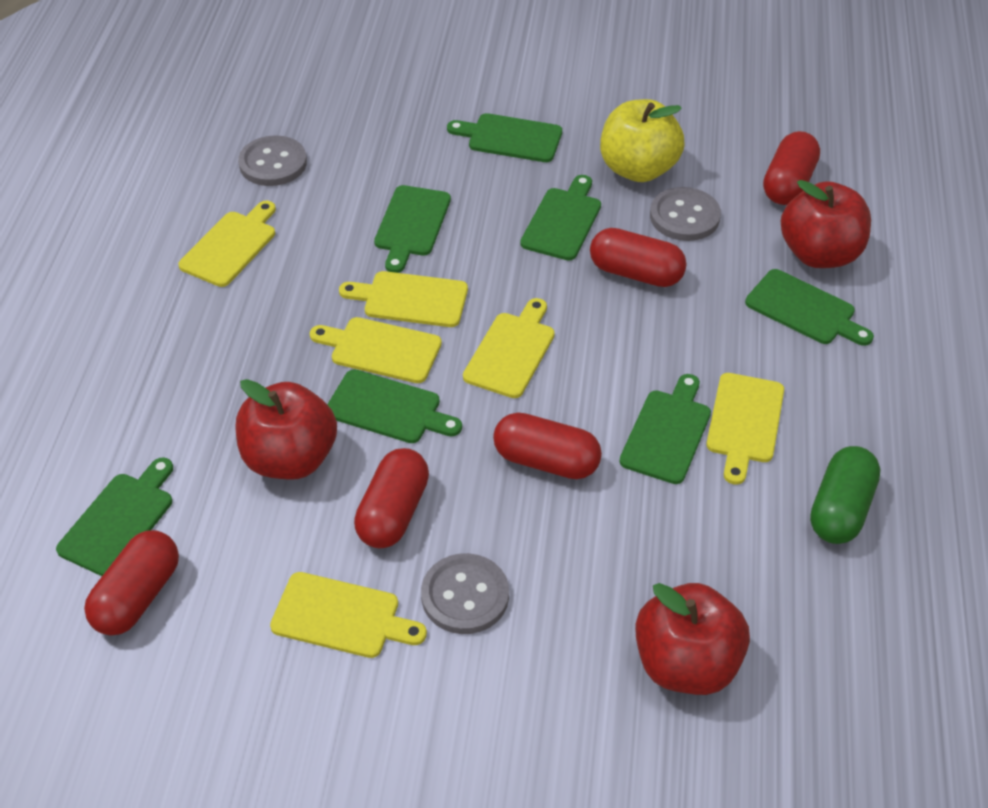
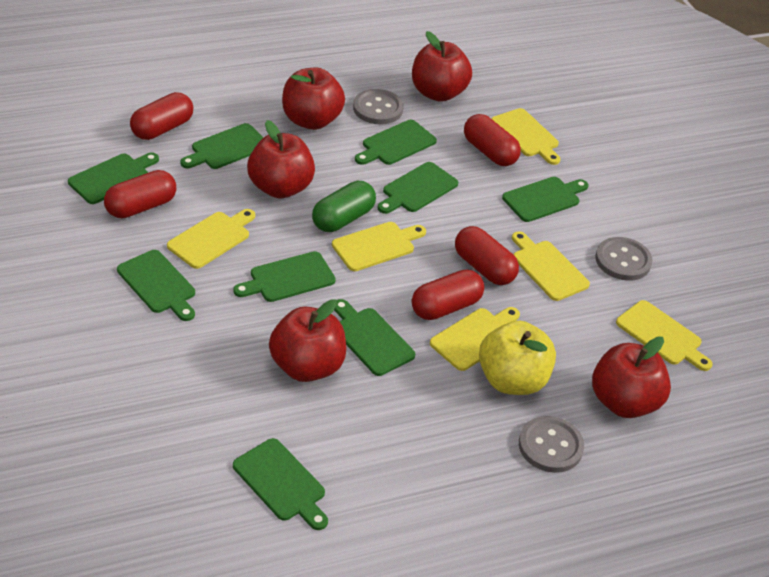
green cutting board: 7 -> 9
red apple: 3 -> 5

